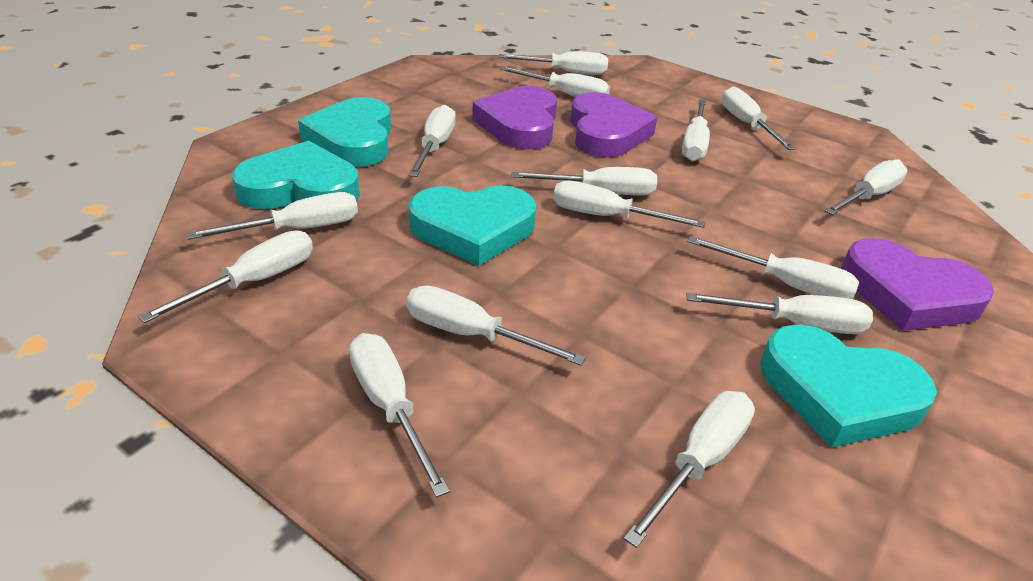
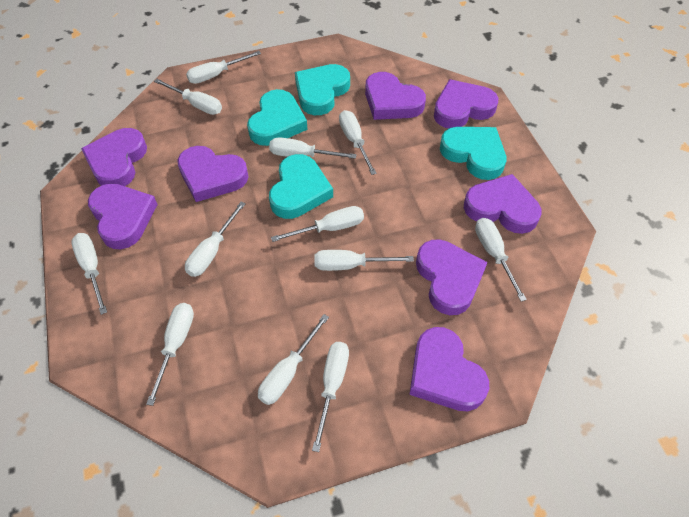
purple heart: 3 -> 8
white screwdriver: 15 -> 12

